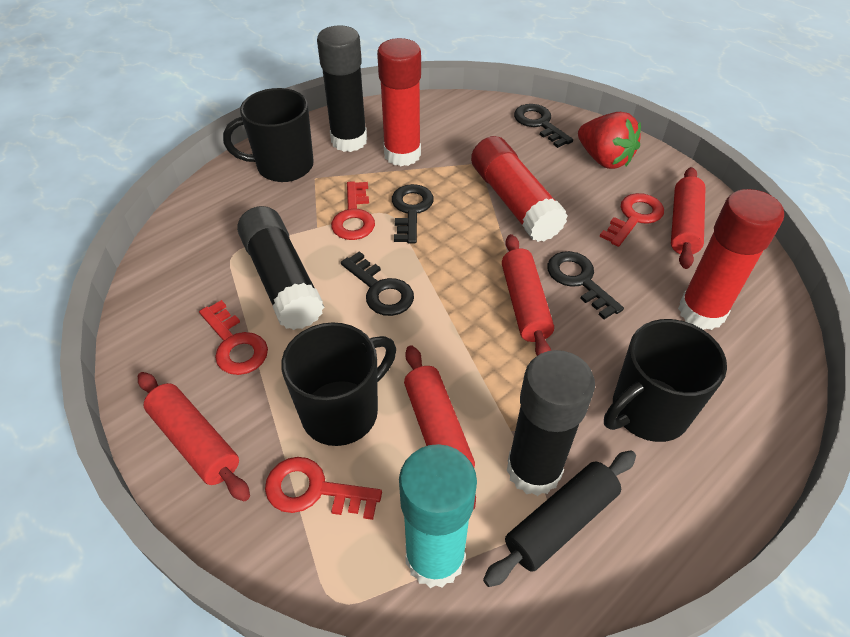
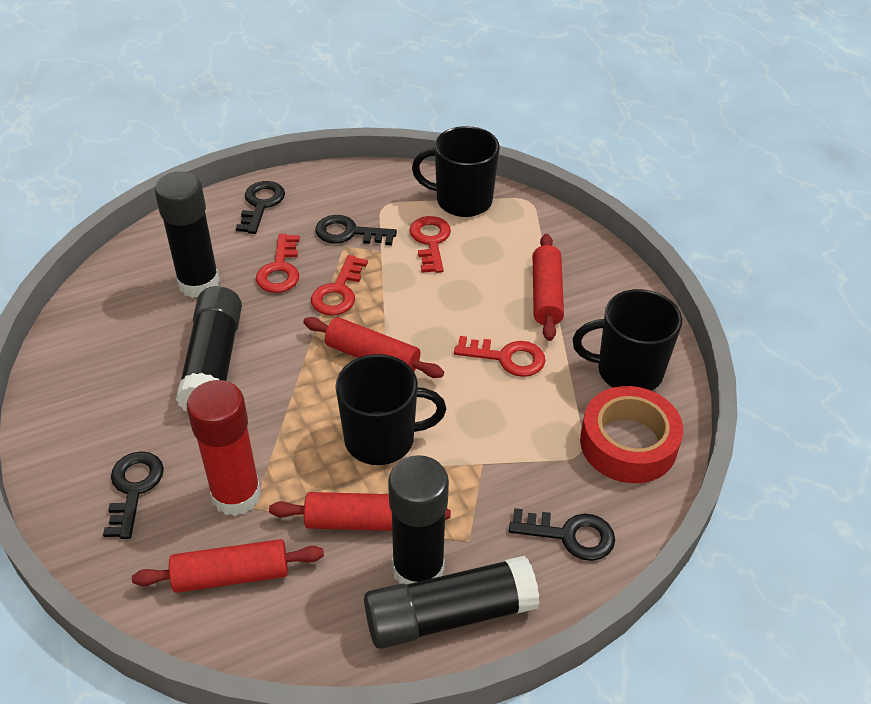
black glue stick: 3 -> 4
black rolling pin: 1 -> 0
red glue stick: 3 -> 1
red strawberry: 1 -> 0
red tape: 0 -> 1
turquoise glue stick: 1 -> 0

